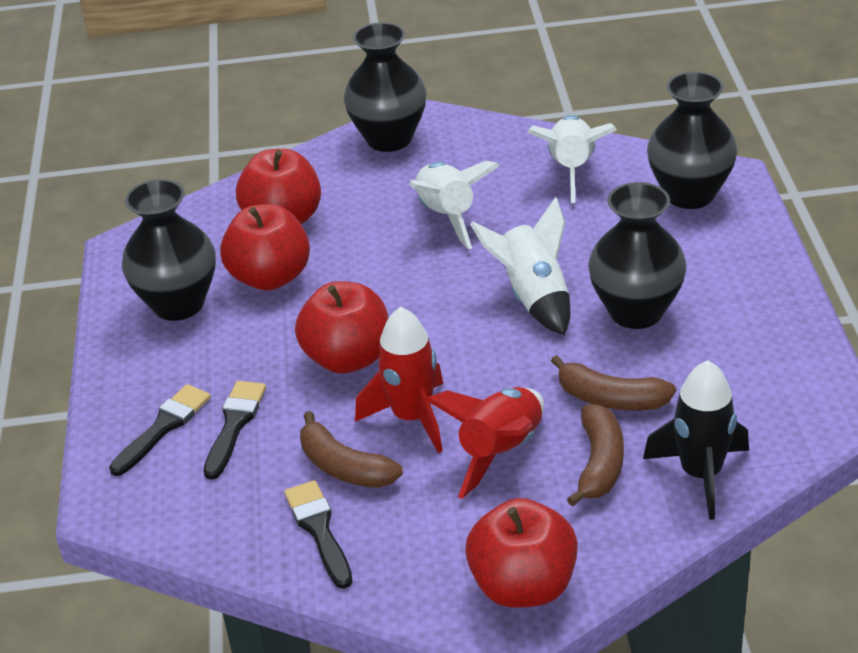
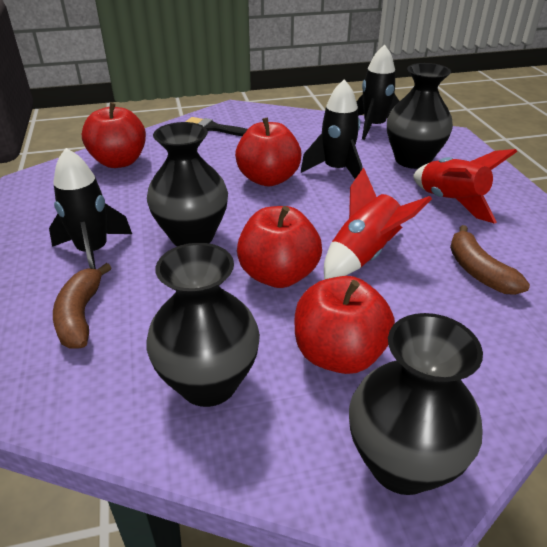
black brush: 3 -> 1
black rocket: 1 -> 3
brown banana: 3 -> 2
white rocket: 3 -> 0

